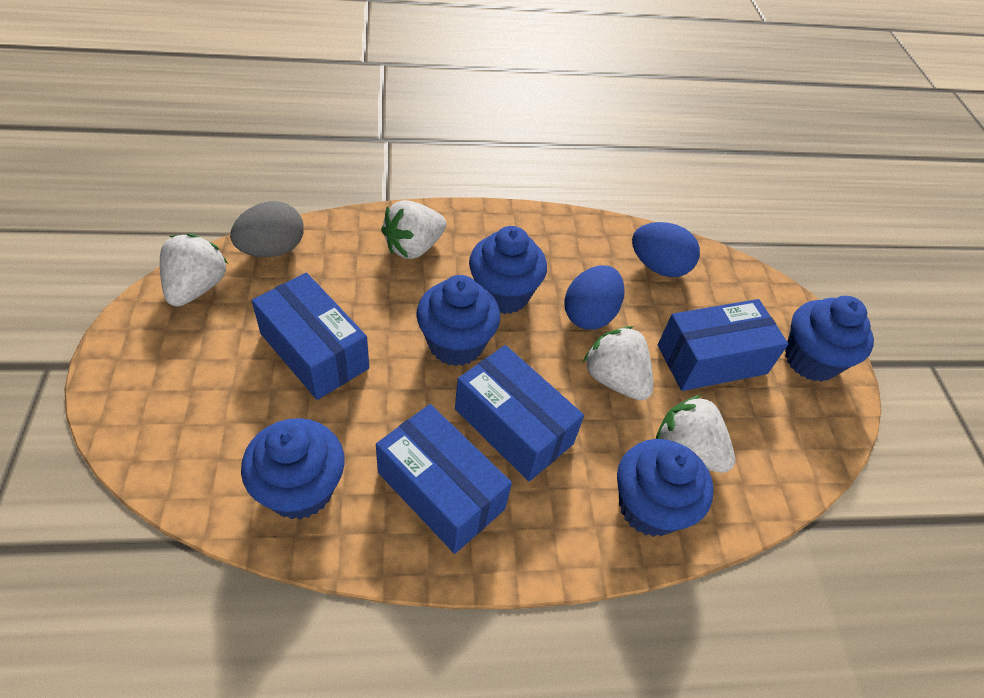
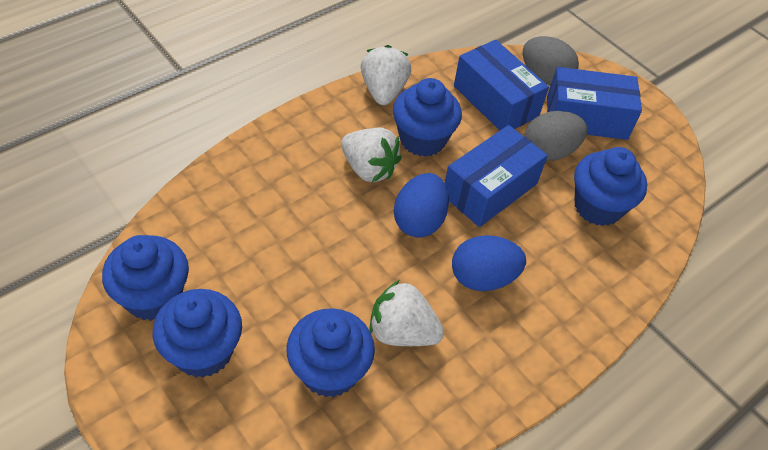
blue box: 4 -> 3
grey egg: 1 -> 2
white strawberry: 4 -> 3

